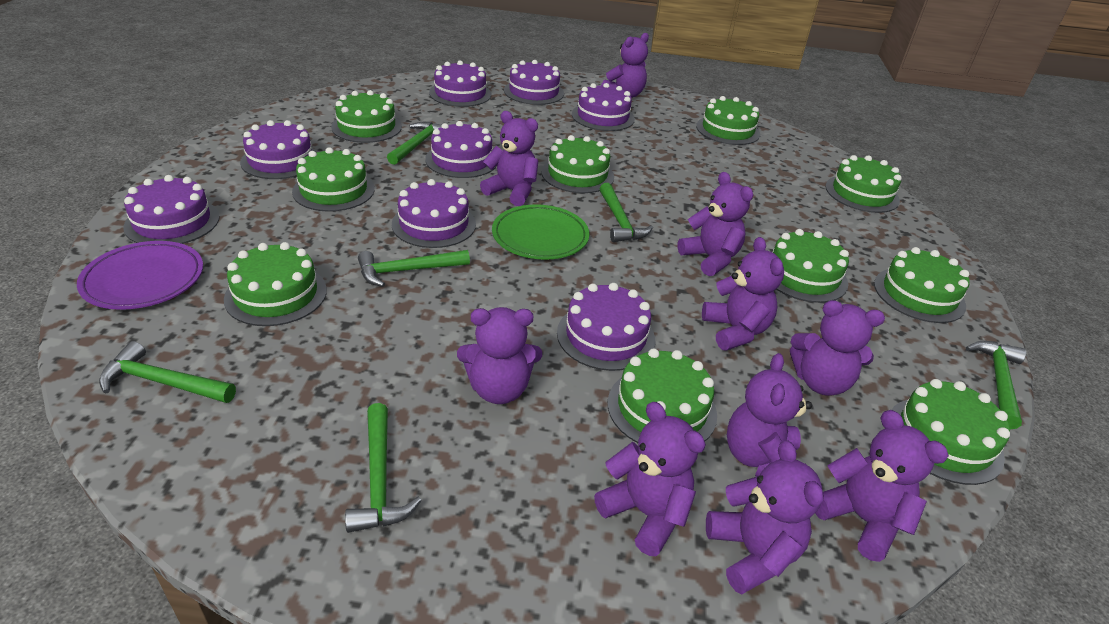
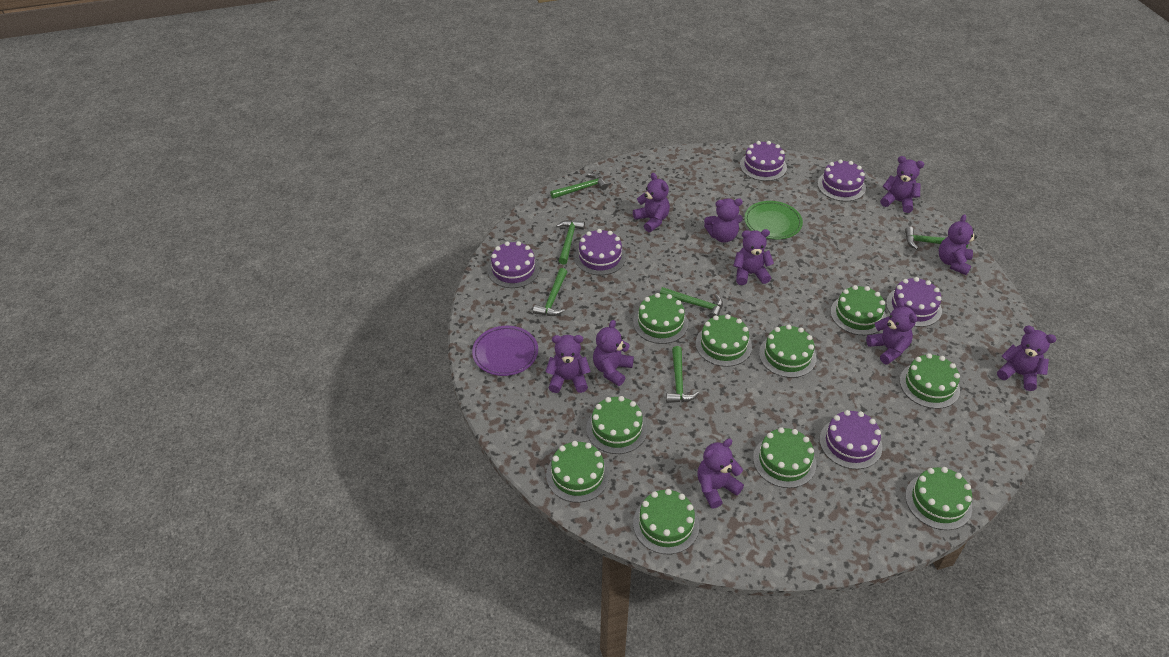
purple cake: 8 -> 6

